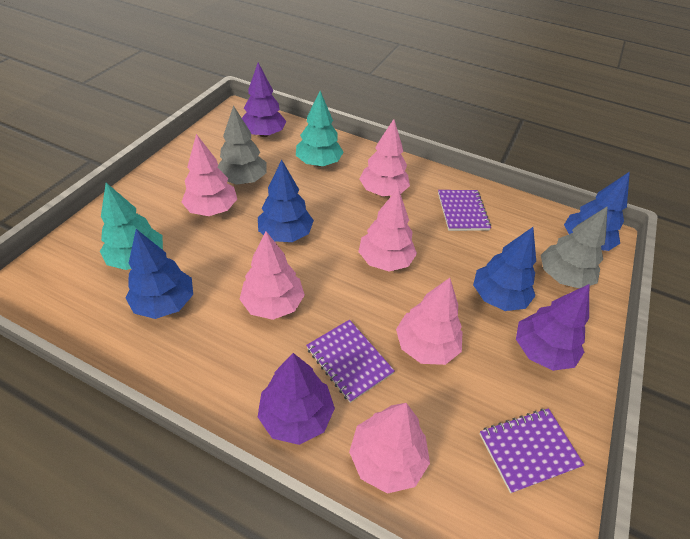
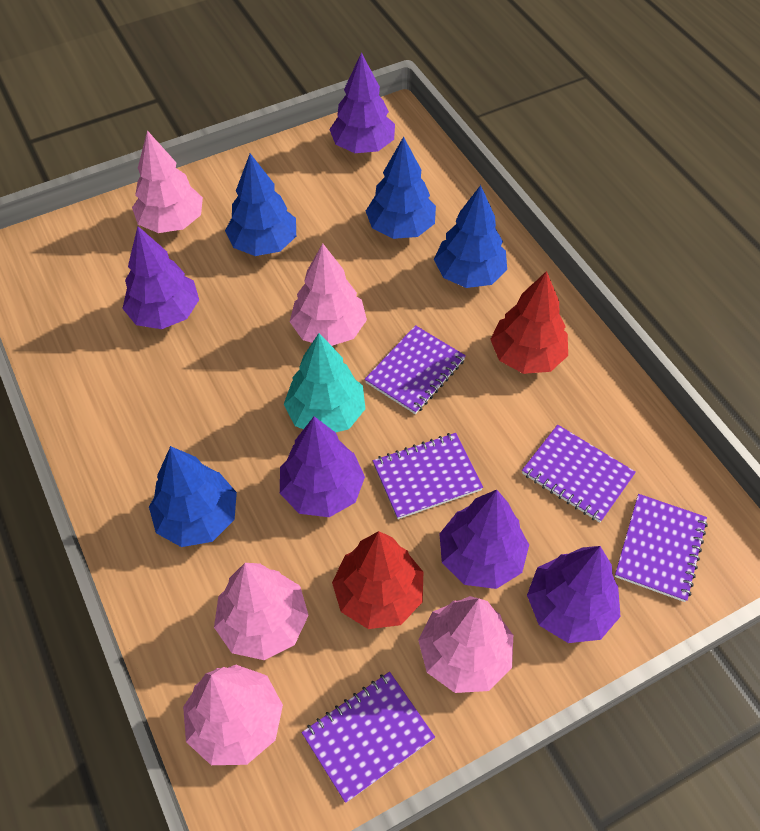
grey tree: 2 -> 0
pink tree: 6 -> 5
purple notebook: 3 -> 5
purple tree: 3 -> 5
red tree: 0 -> 2
turquoise tree: 2 -> 1

